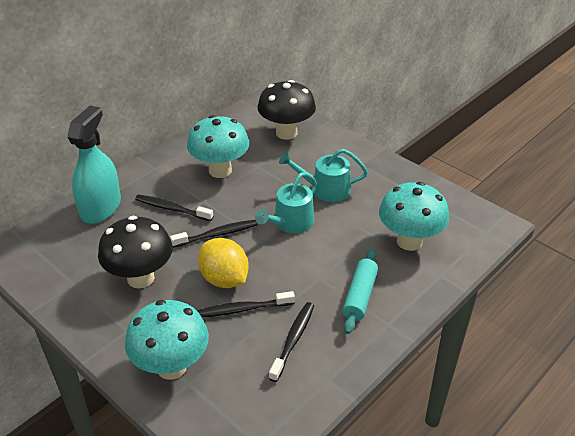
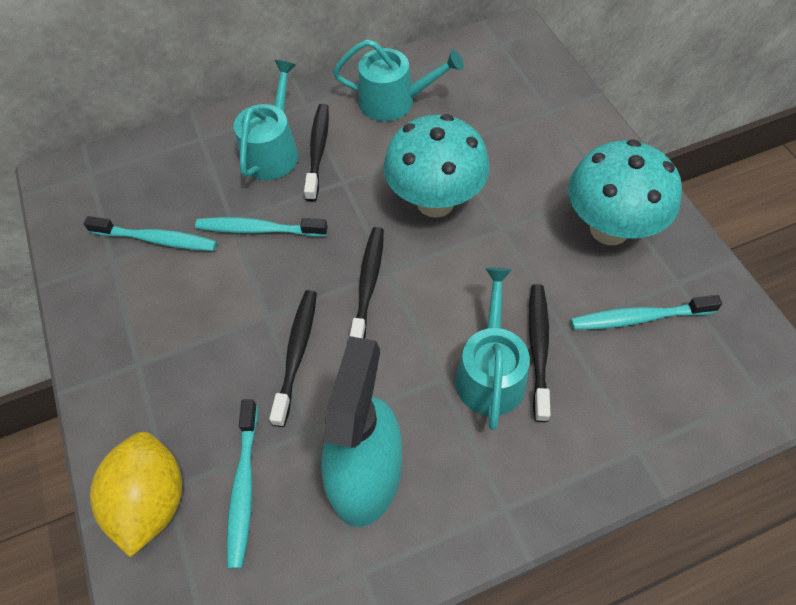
black mushroom: 2 -> 0
turquoise mushroom: 3 -> 2
turquoise rolling pin: 1 -> 0
turquoise toothbrush: 0 -> 4
turquoise watering can: 2 -> 3

